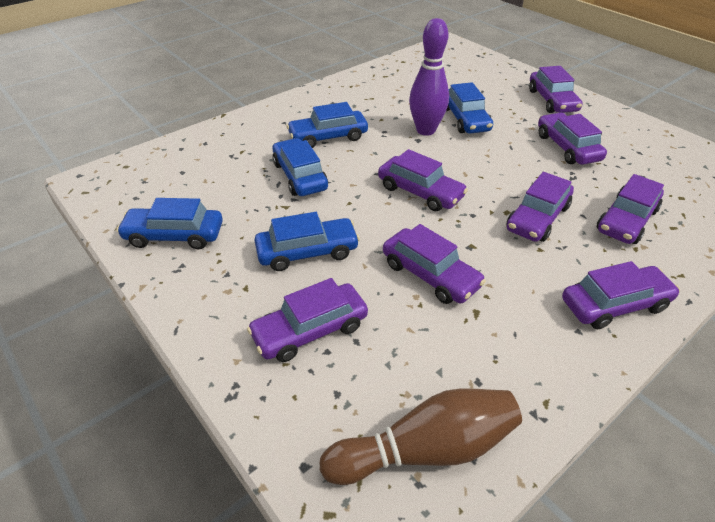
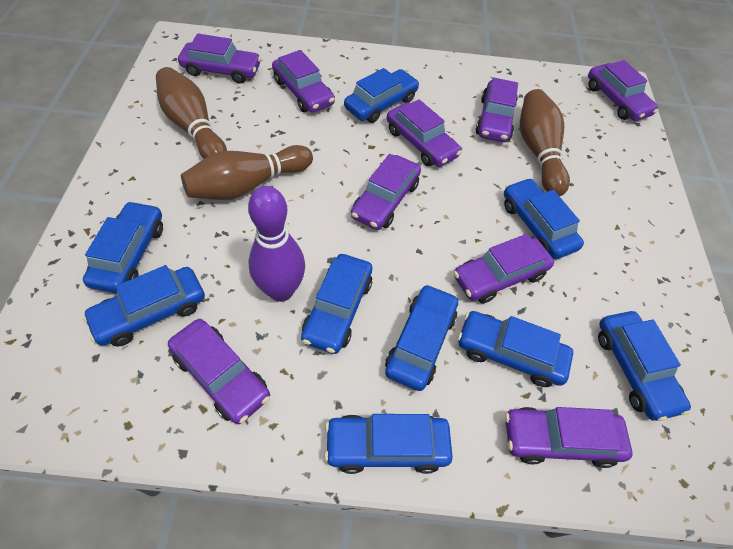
blue car: 5 -> 9
brown bowling pin: 1 -> 3
purple car: 8 -> 9

